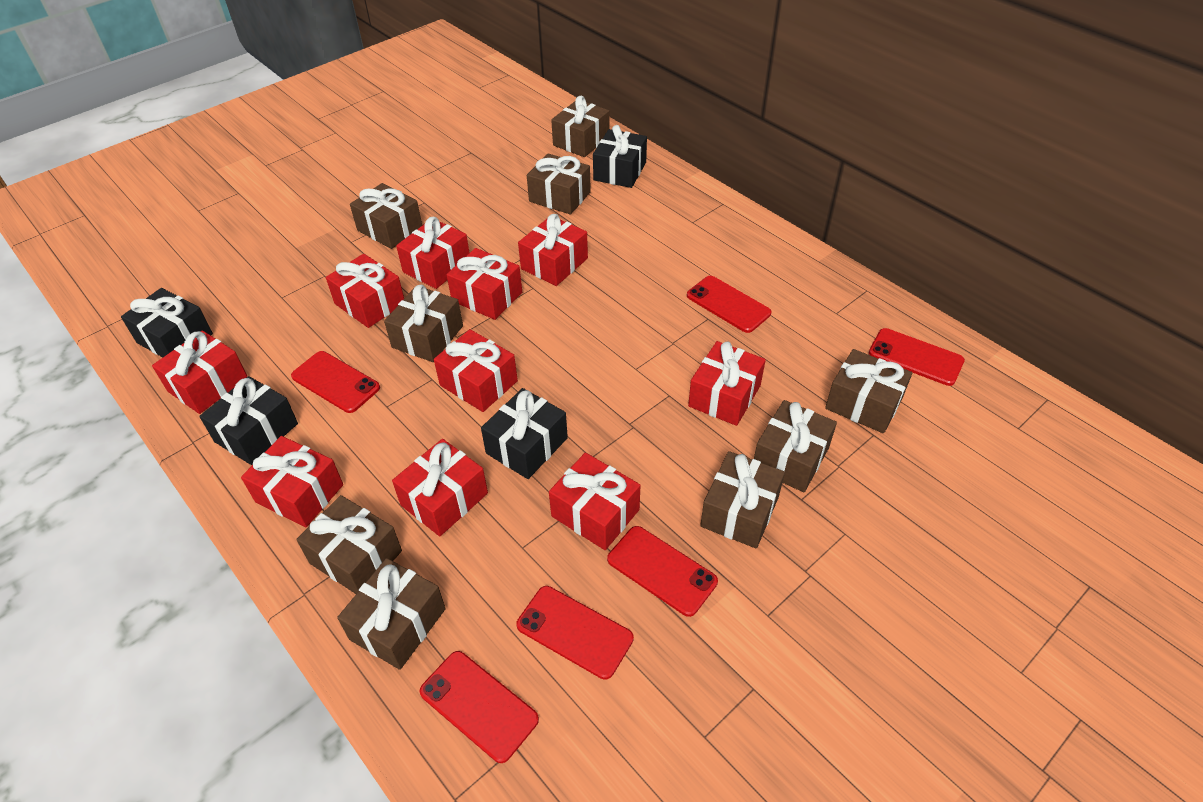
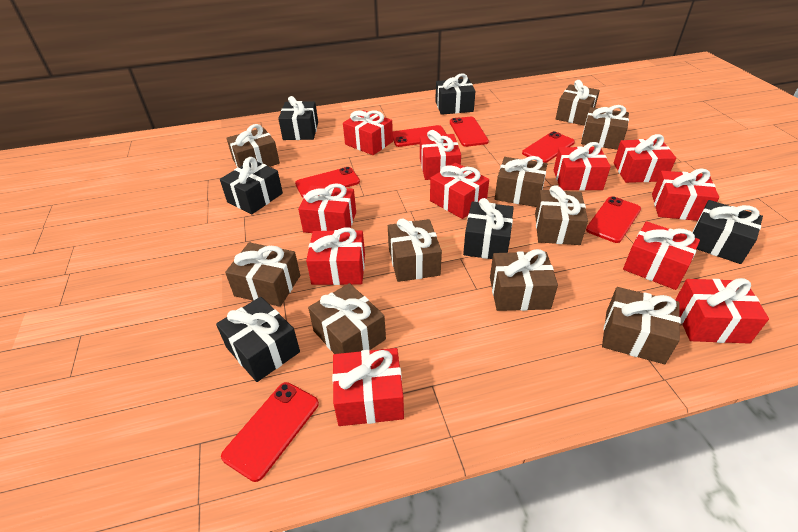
black gift: 4 -> 6
brown gift: 9 -> 10
red gift: 10 -> 11

